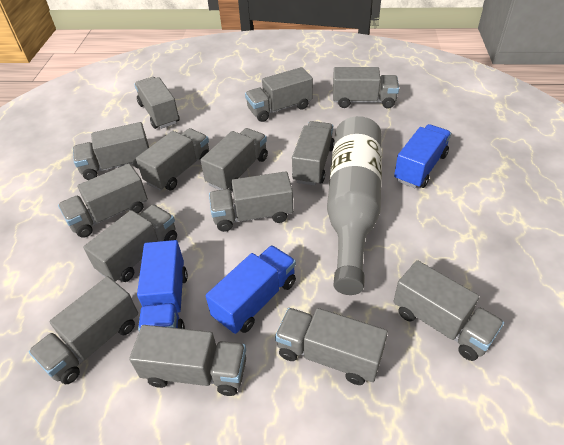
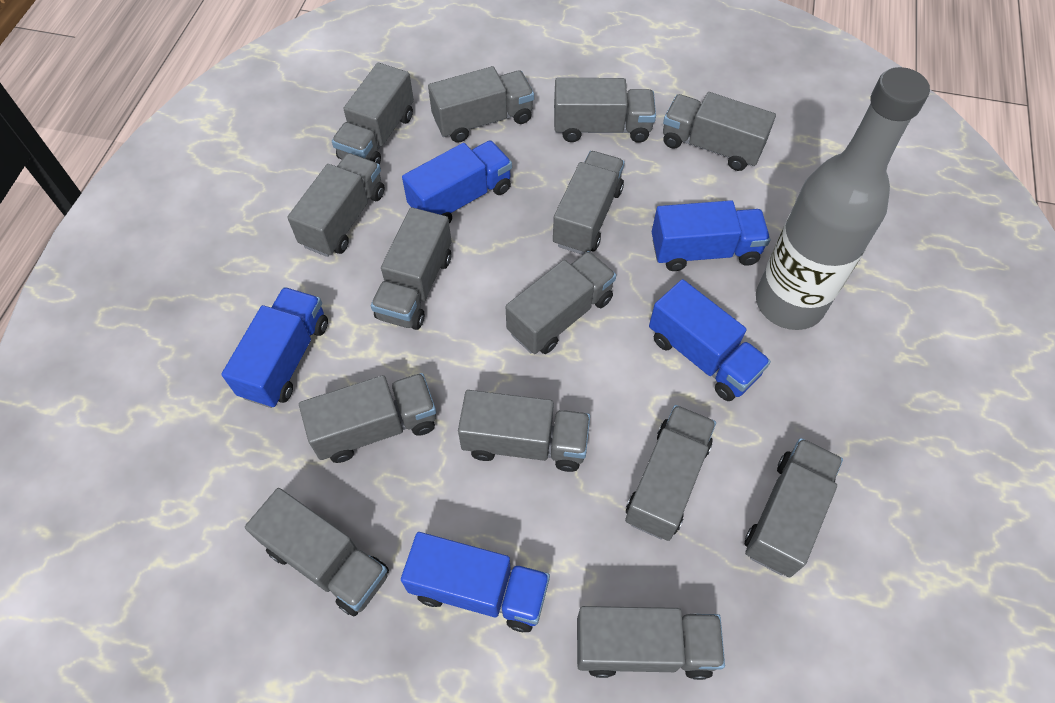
blue truck: 3 -> 5

